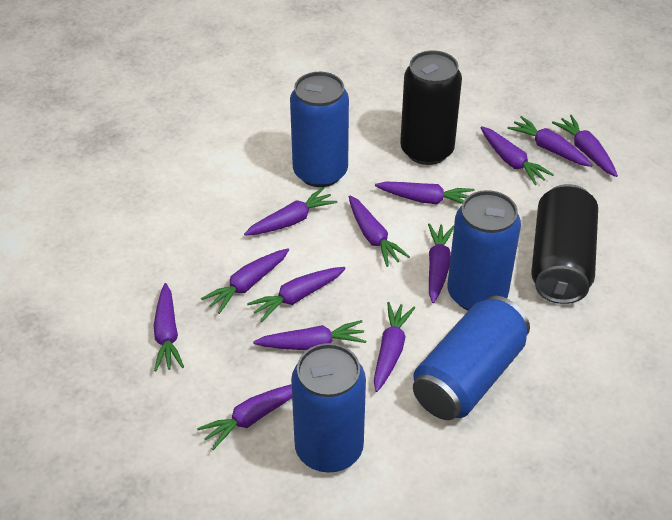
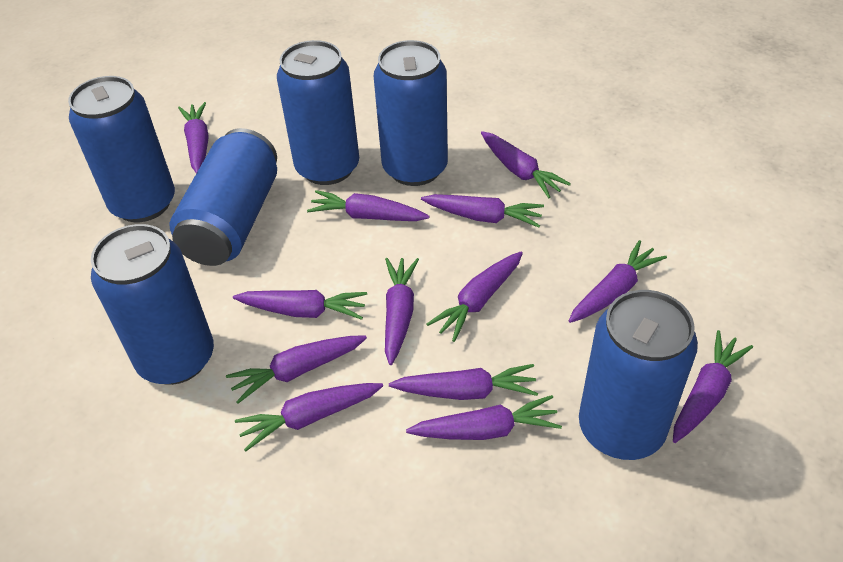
black can: 2 -> 0
blue can: 4 -> 6

